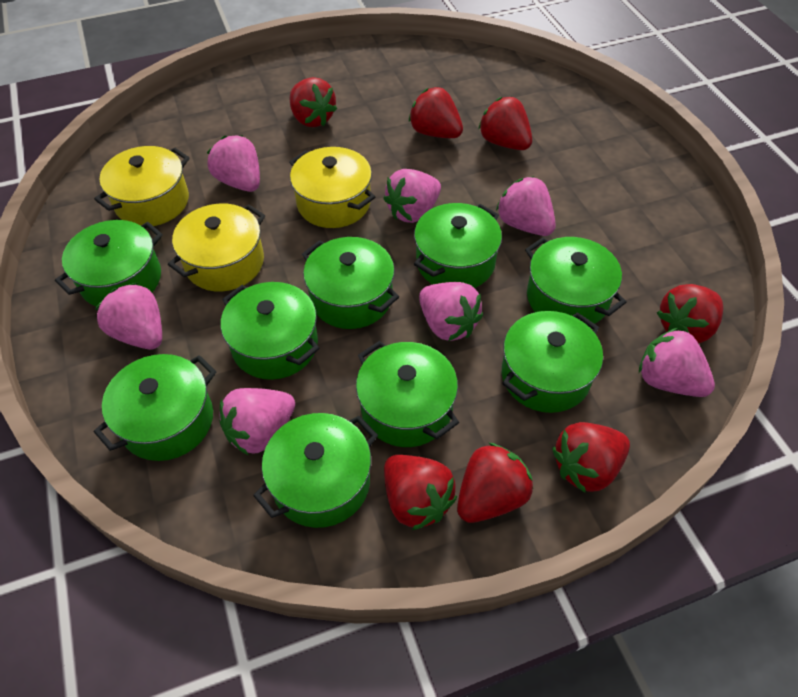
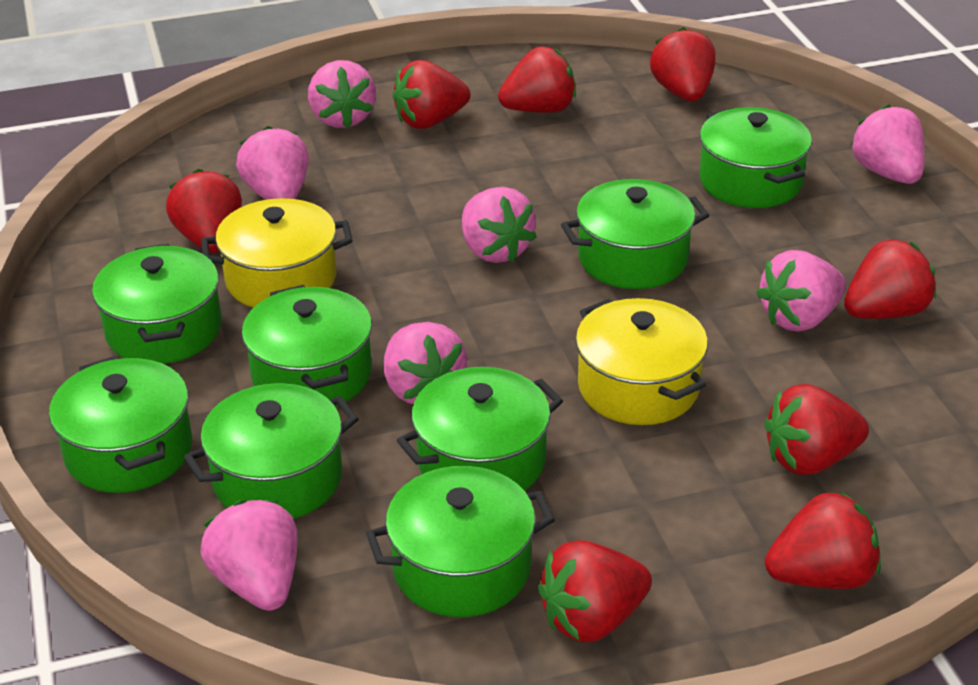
green pot: 9 -> 8
red strawberry: 7 -> 8
yellow pot: 3 -> 2

